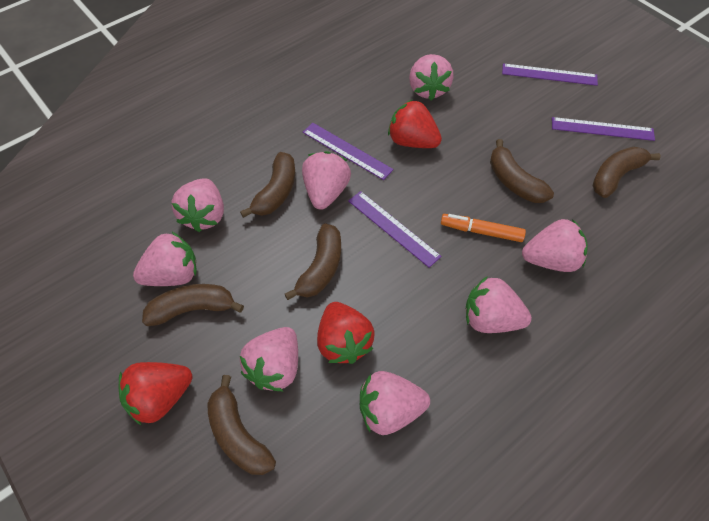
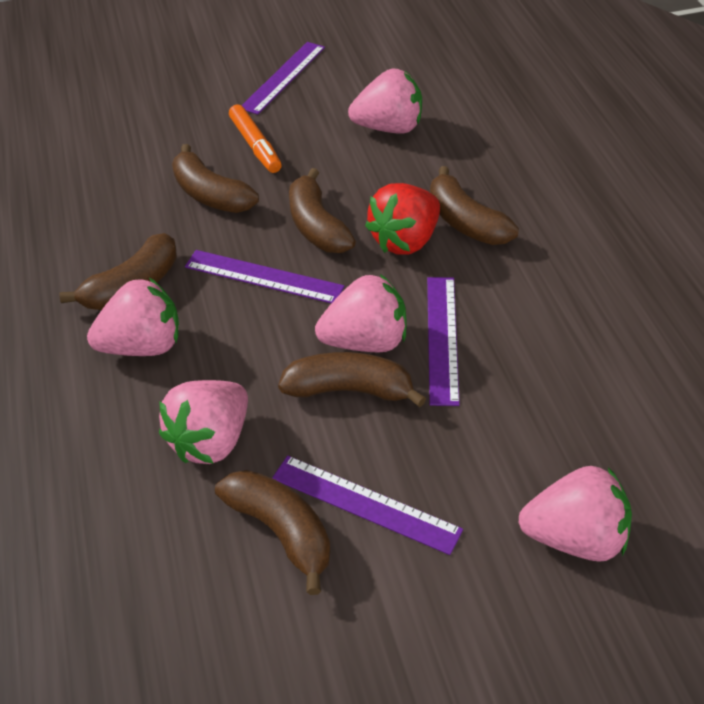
pink strawberry: 8 -> 5
red strawberry: 3 -> 1

